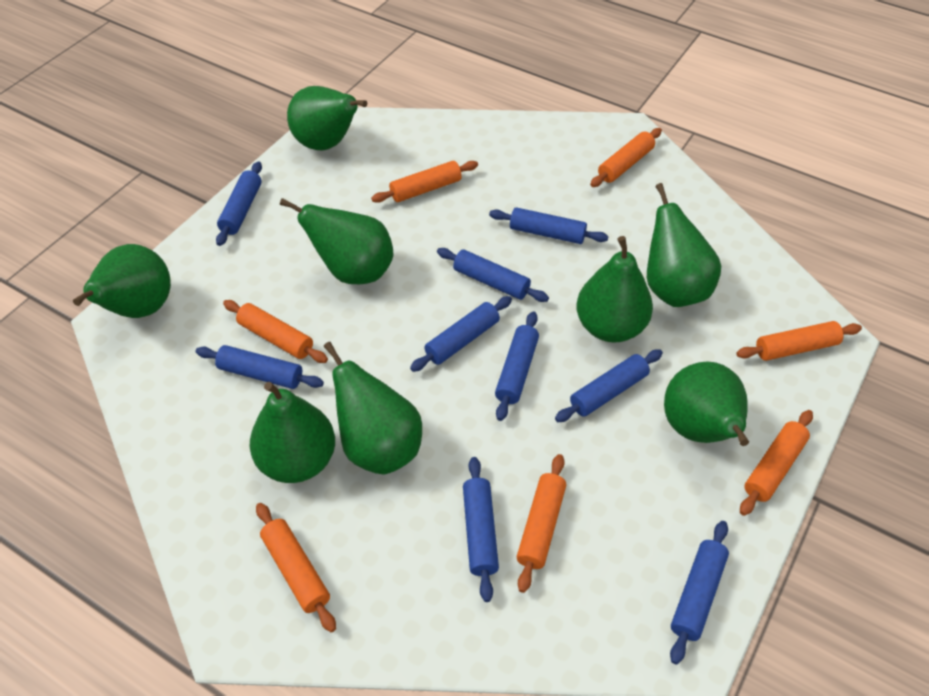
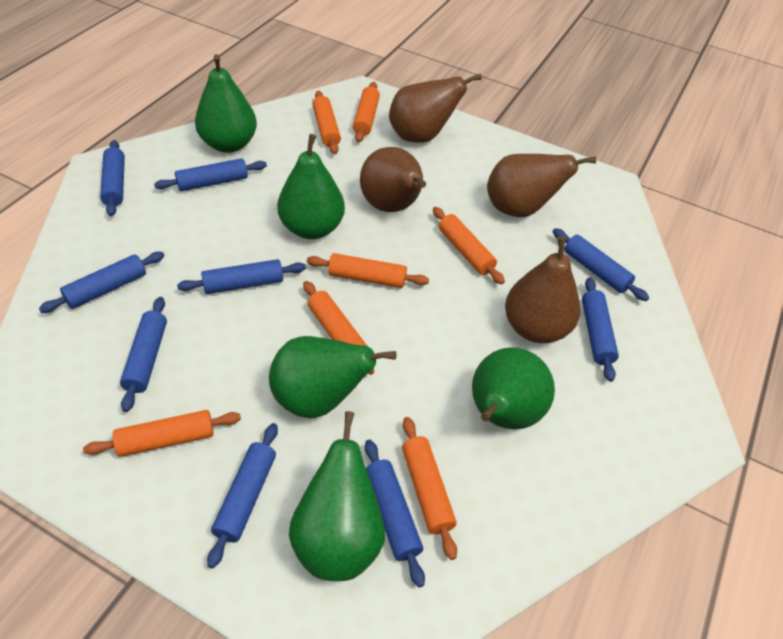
brown pear: 0 -> 4
green pear: 8 -> 5

